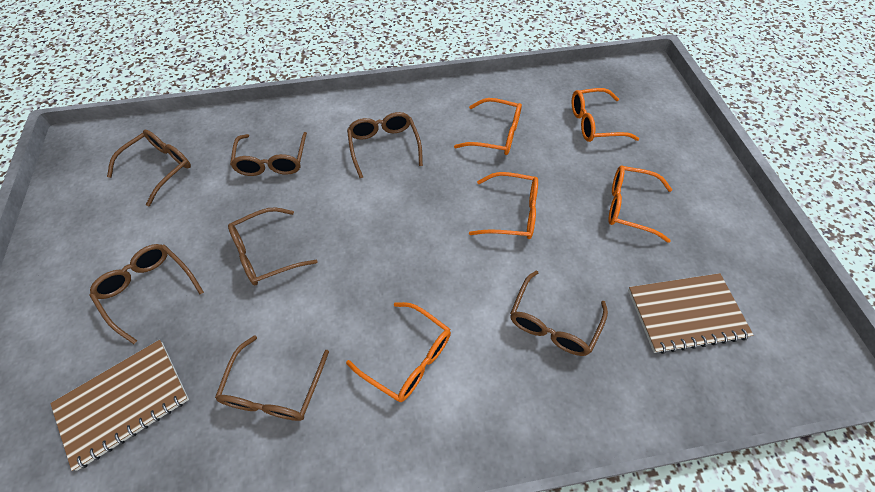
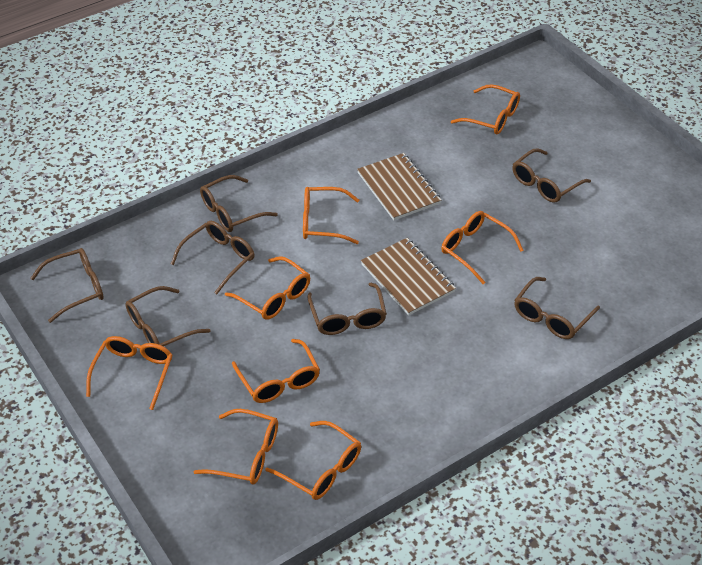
orange glasses: 5 -> 8

